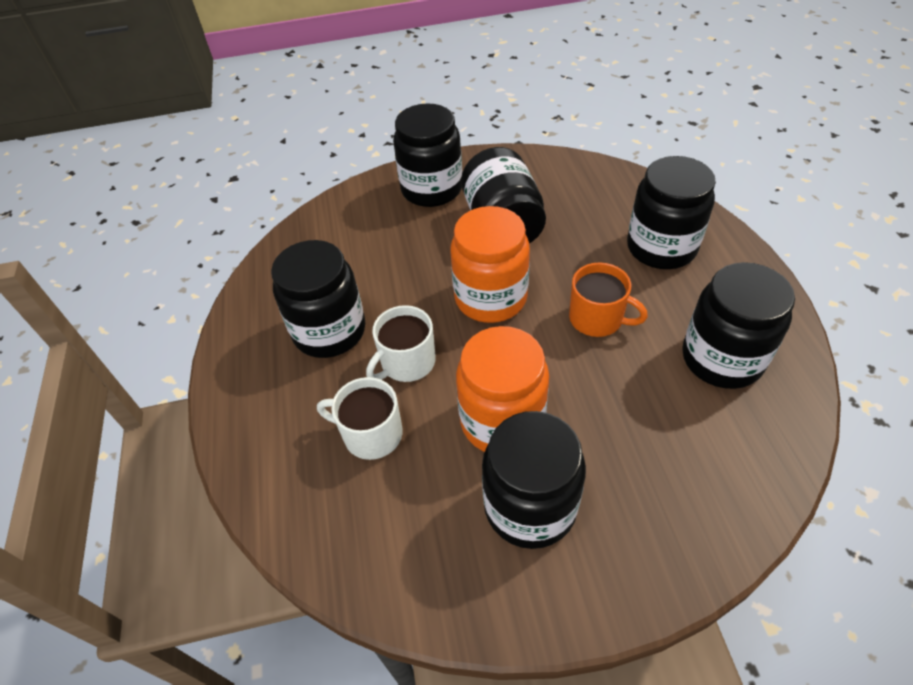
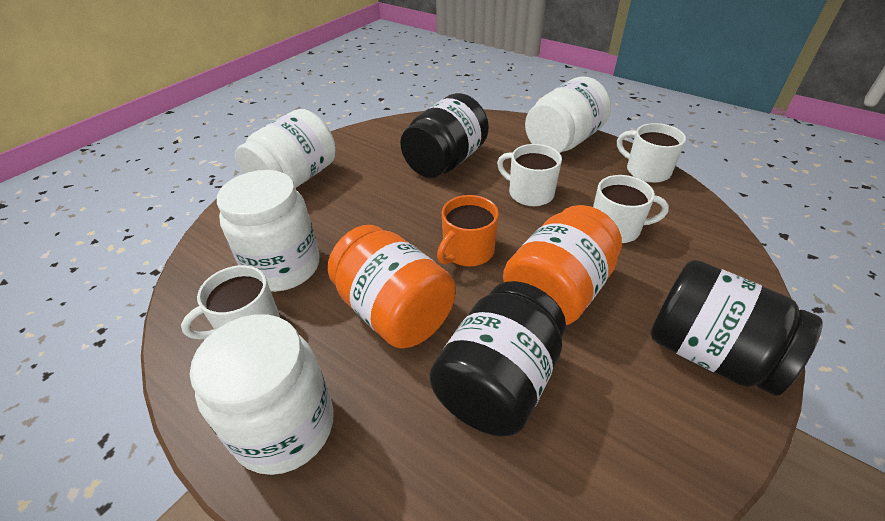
black jar: 6 -> 3
white jar: 0 -> 4
white mug: 2 -> 4

